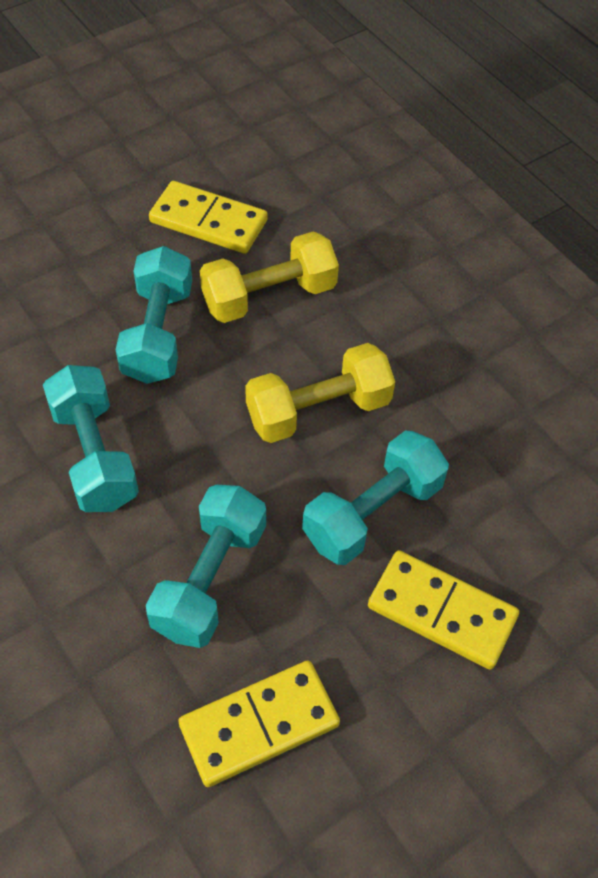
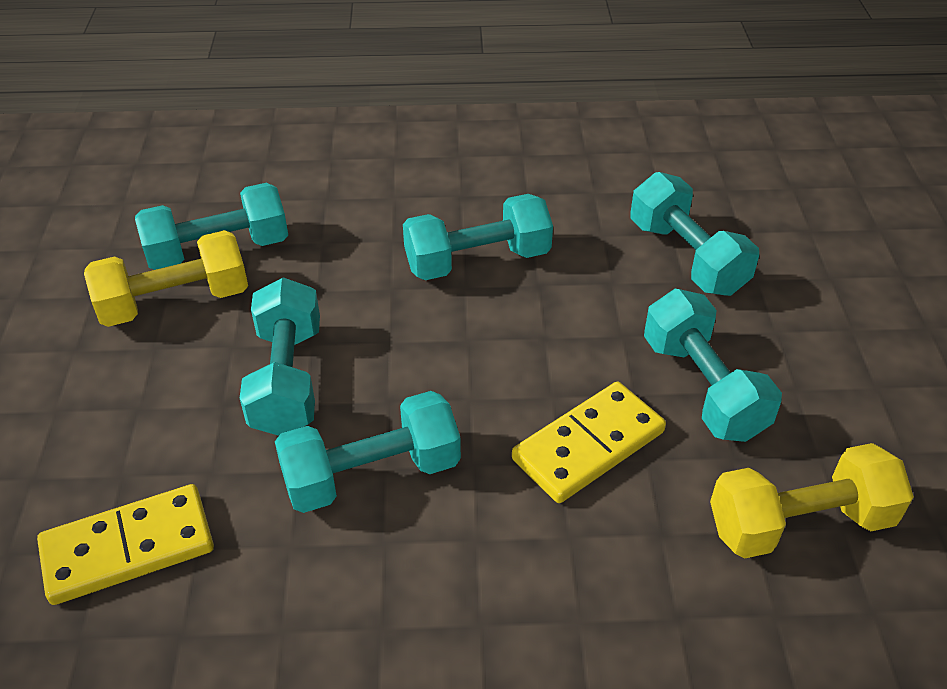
turquoise dumbbell: 4 -> 6
yellow domino: 3 -> 2

